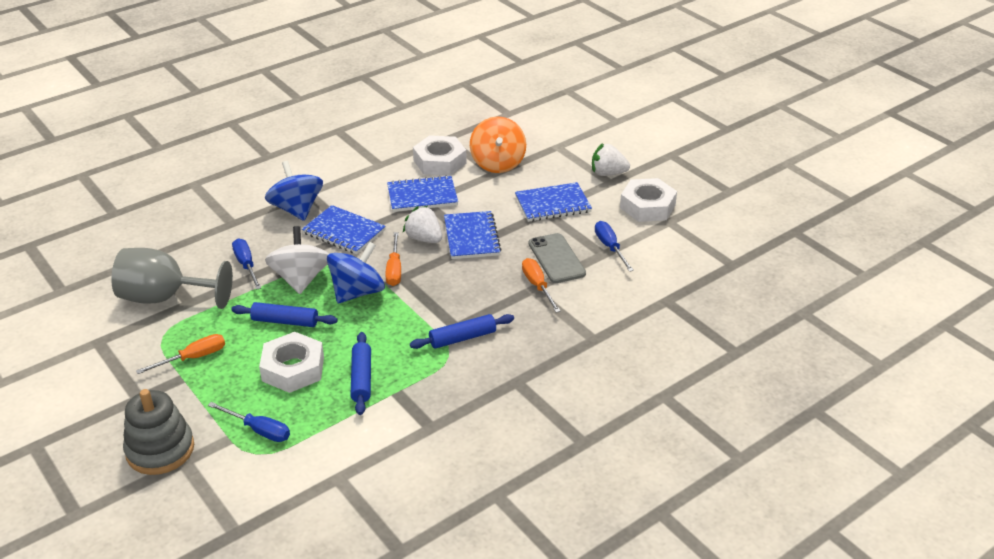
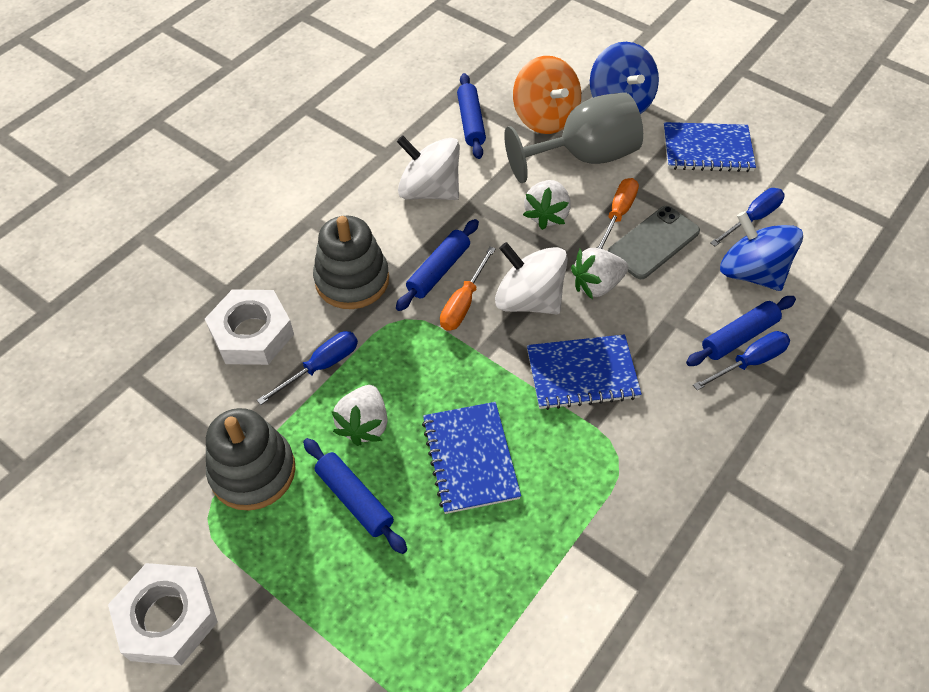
blue notebook: 4 -> 3
blue rolling pin: 3 -> 4
grey stacking toy: 1 -> 2
orange screwdriver: 3 -> 2
white nut: 3 -> 2
white spinning top: 1 -> 2
white strawberry: 2 -> 3

